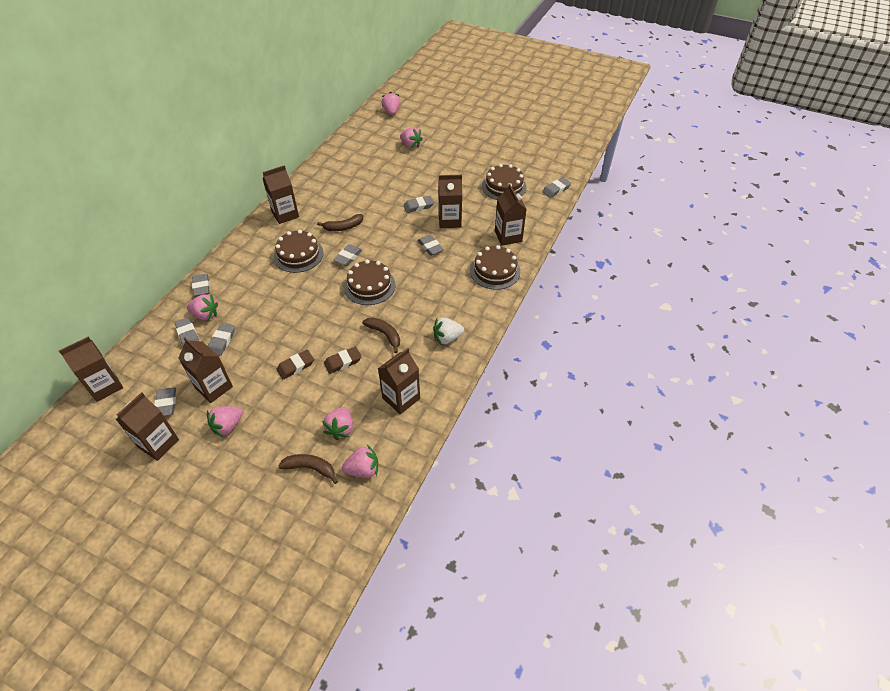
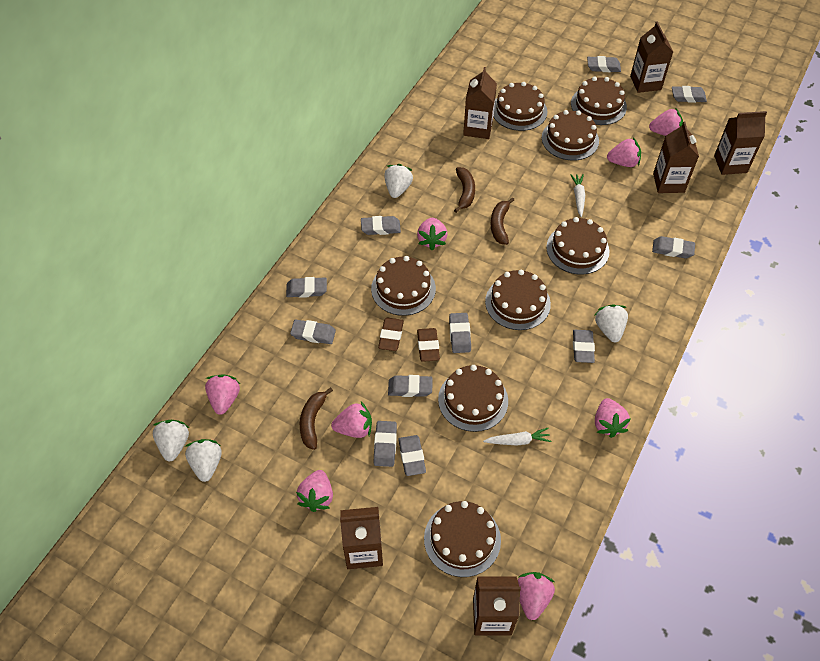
brown cake: 4 -> 8
brown carton: 7 -> 6
grey eraser: 8 -> 11
pink strawberry: 6 -> 8
white carrot: 0 -> 2
white strawberry: 1 -> 4

